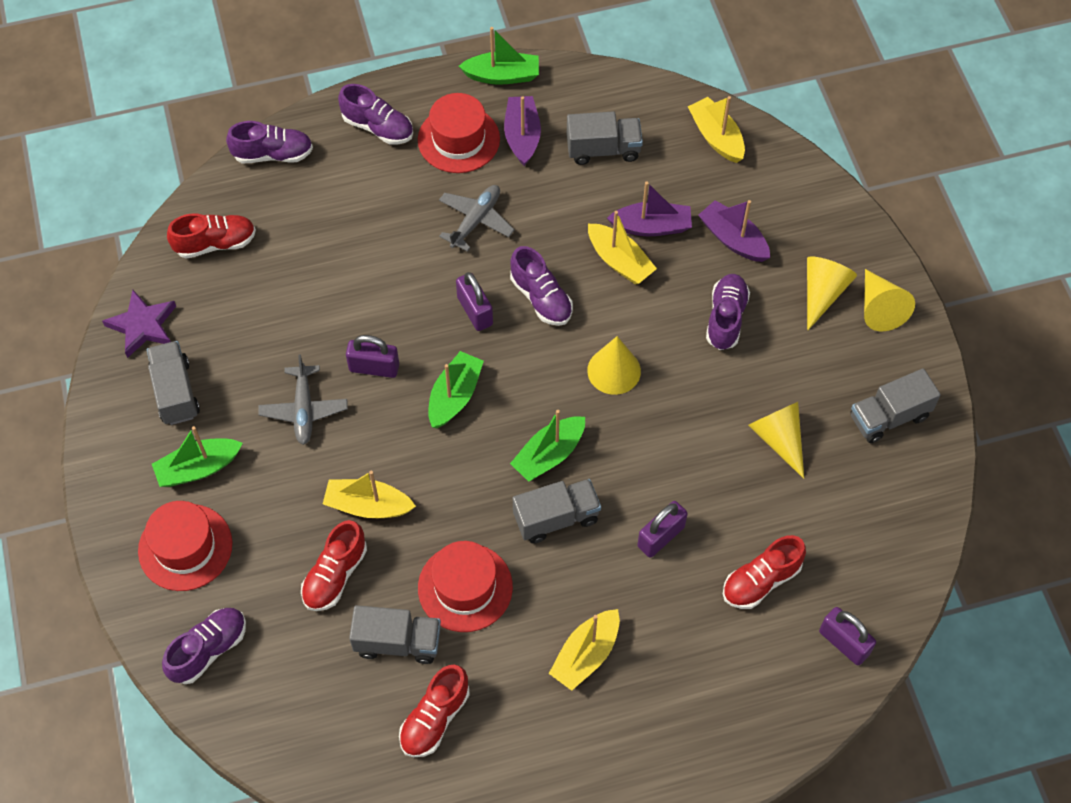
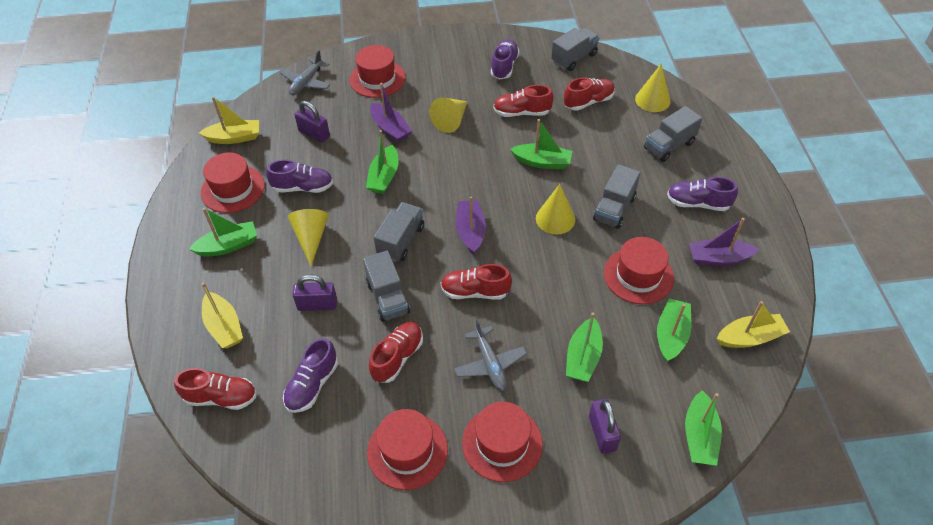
green boat: 4 -> 6
purple padlock: 4 -> 3
purple shoe: 5 -> 4
purple star: 1 -> 0
red hat: 3 -> 5
red shoe: 4 -> 5
yellow boat: 4 -> 3

